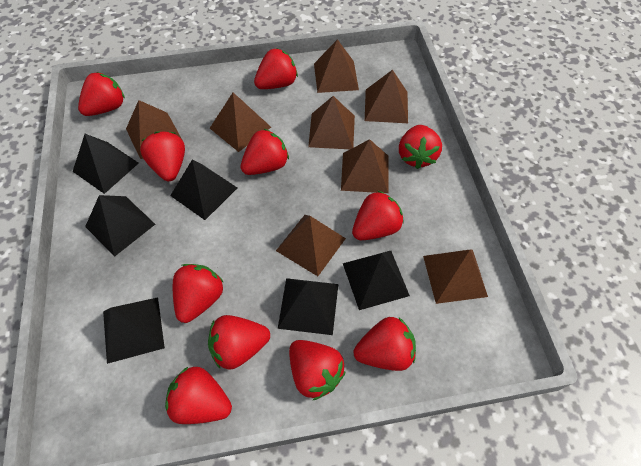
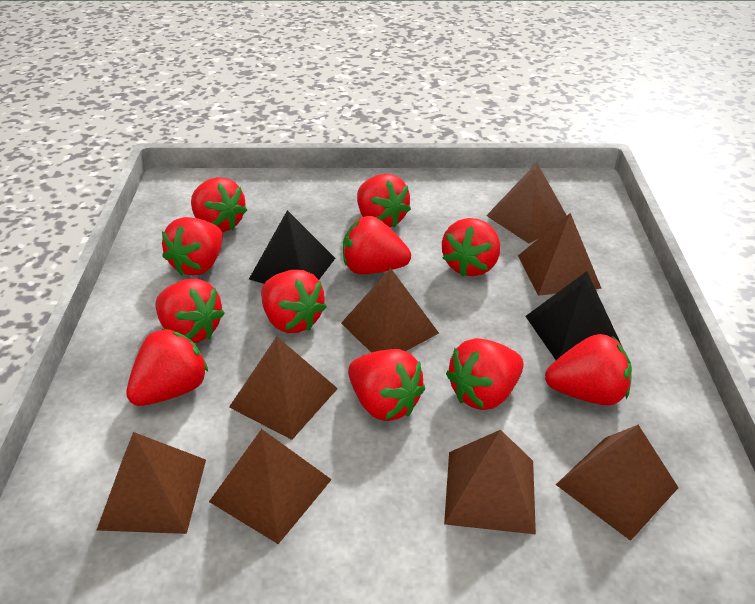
black pyramid: 6 -> 2

